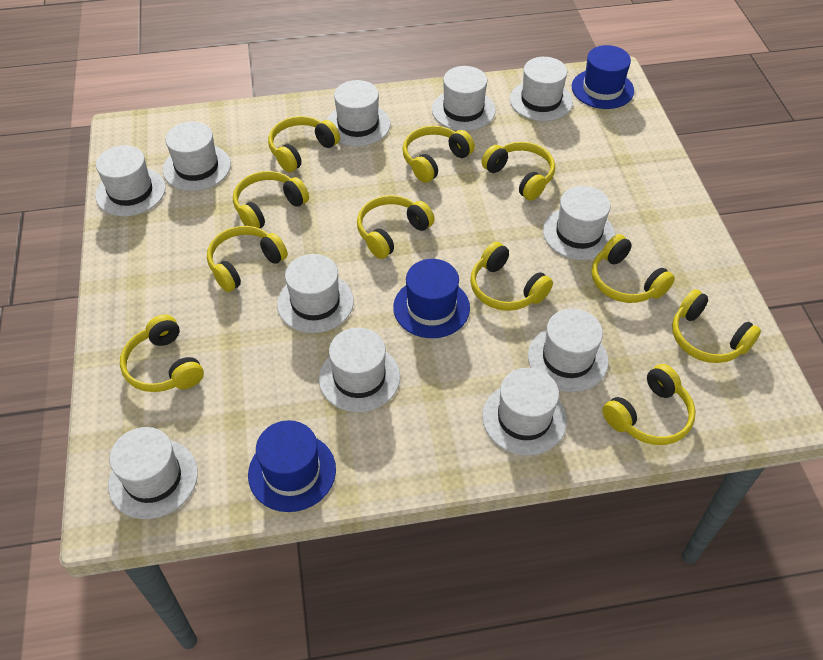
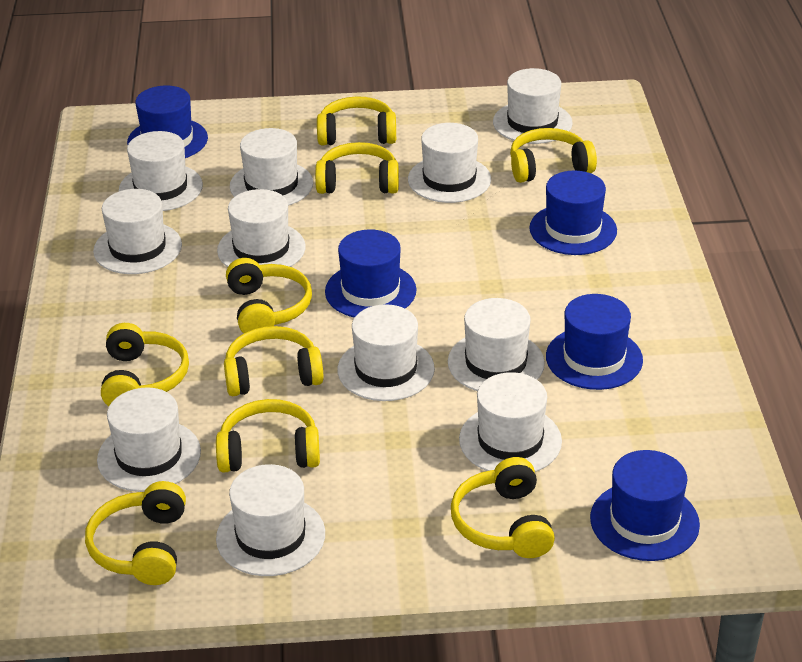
blue hat: 3 -> 5
yellow headphones: 11 -> 9

